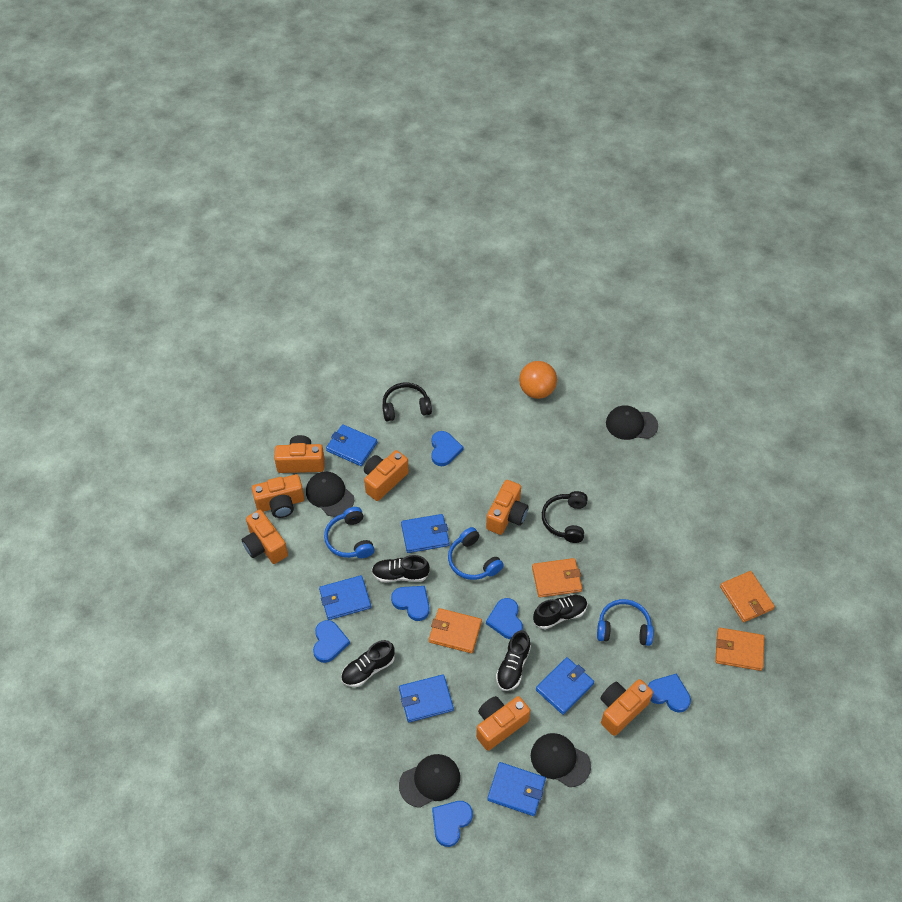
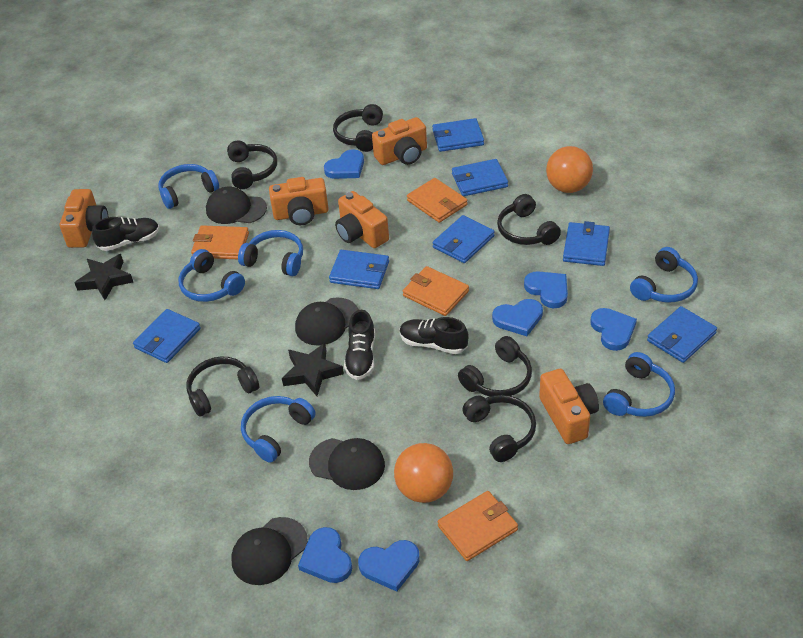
black headphones: 2 -> 6
black shoe: 4 -> 3
black star: 0 -> 2
blue headphones: 3 -> 6
blue wallet: 6 -> 7
orange ball: 1 -> 2
orange camera: 7 -> 5

